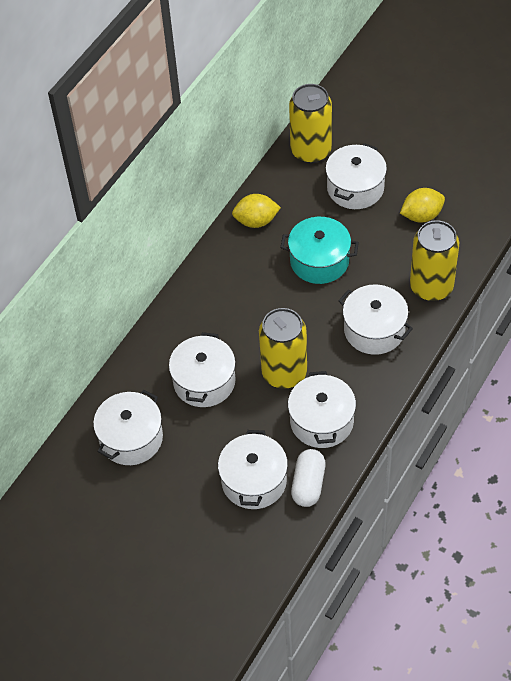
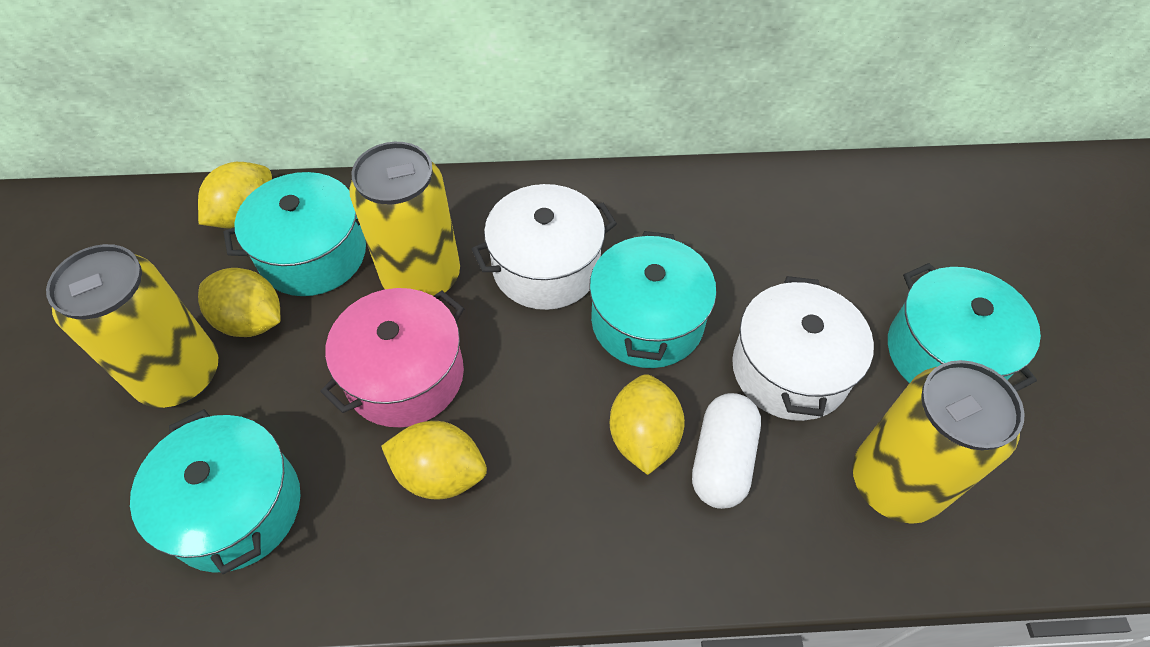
pink pot: 0 -> 1
turquoise pot: 1 -> 4
white pot: 6 -> 2
yellow lemon: 2 -> 4

